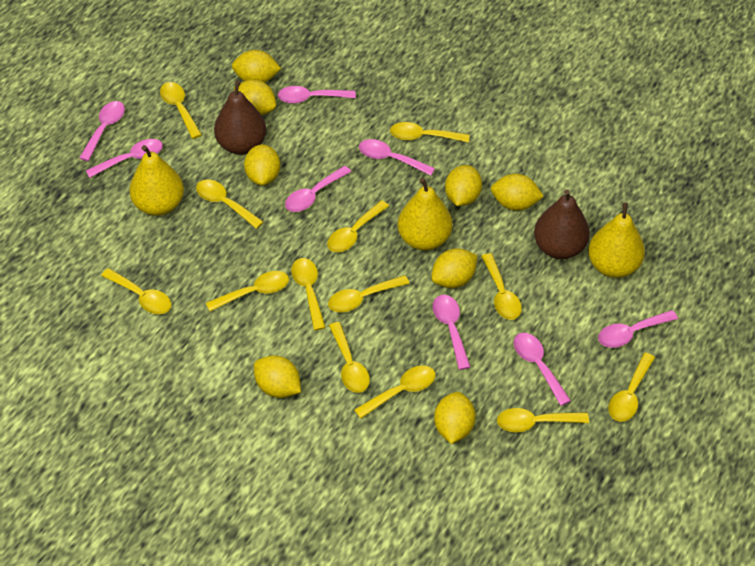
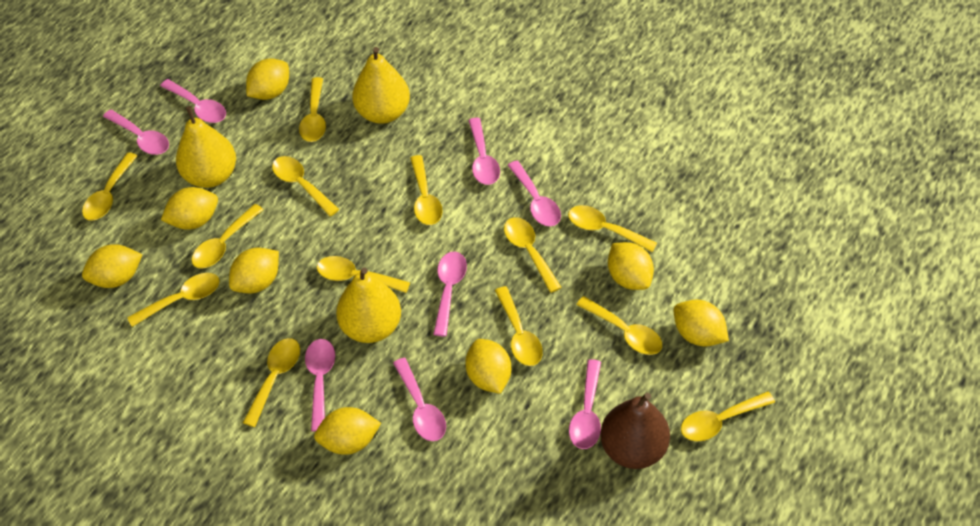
brown pear: 2 -> 1

